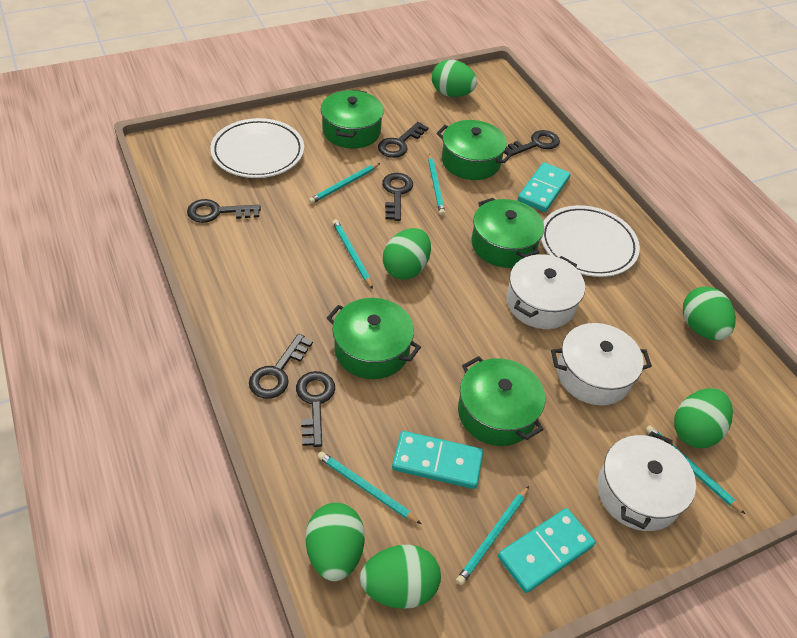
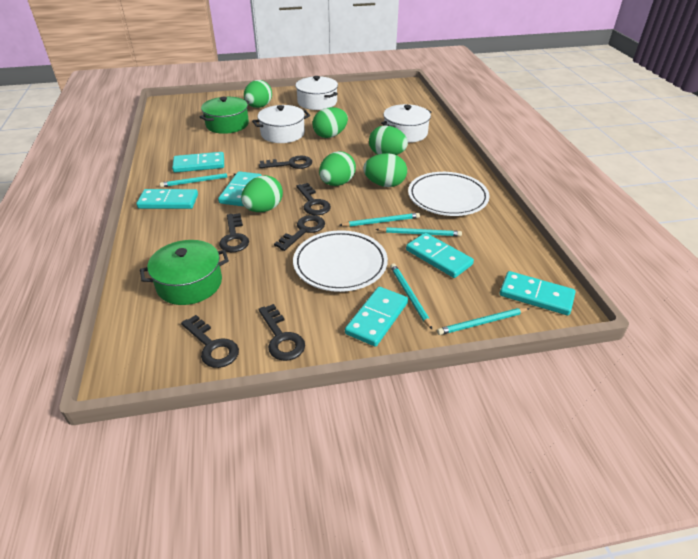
green pot: 5 -> 2
turquoise domino: 3 -> 6
turquoise pencil: 6 -> 5

